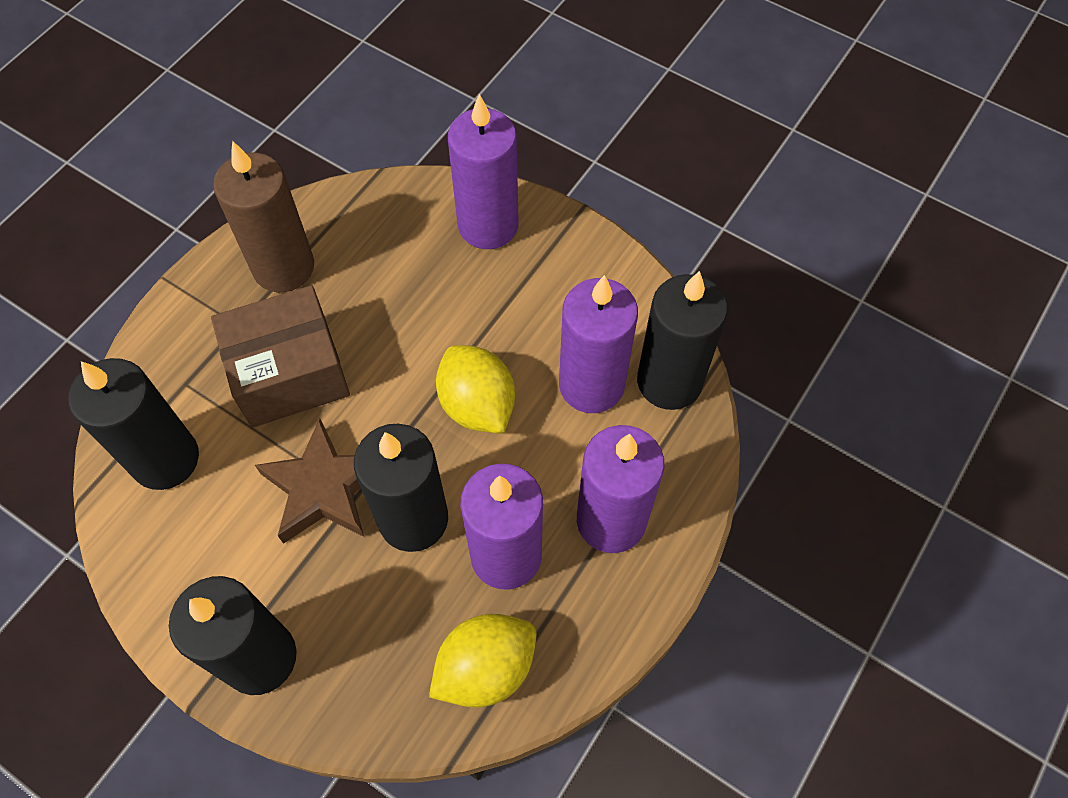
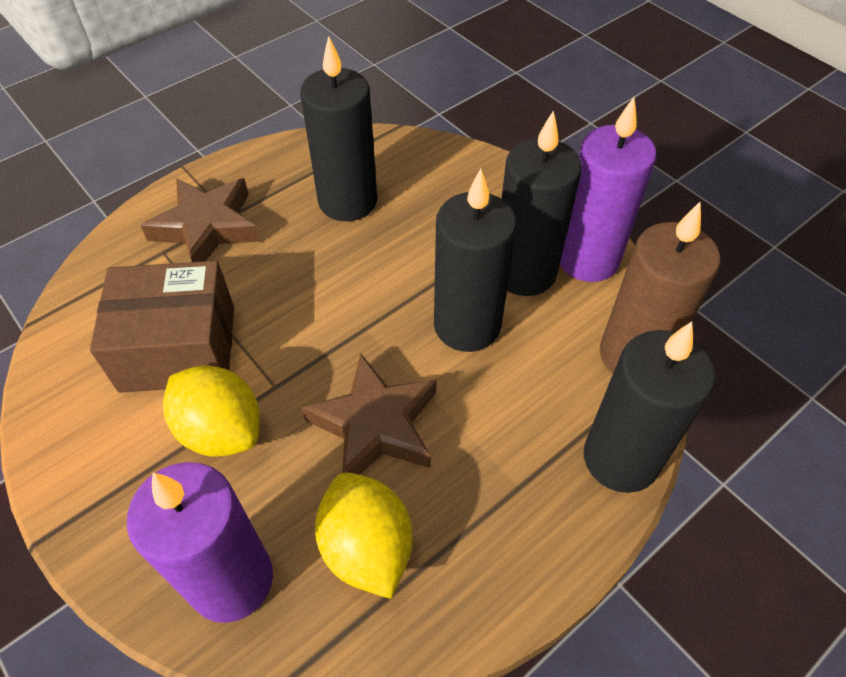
brown star: 1 -> 2
purple candle: 4 -> 2

